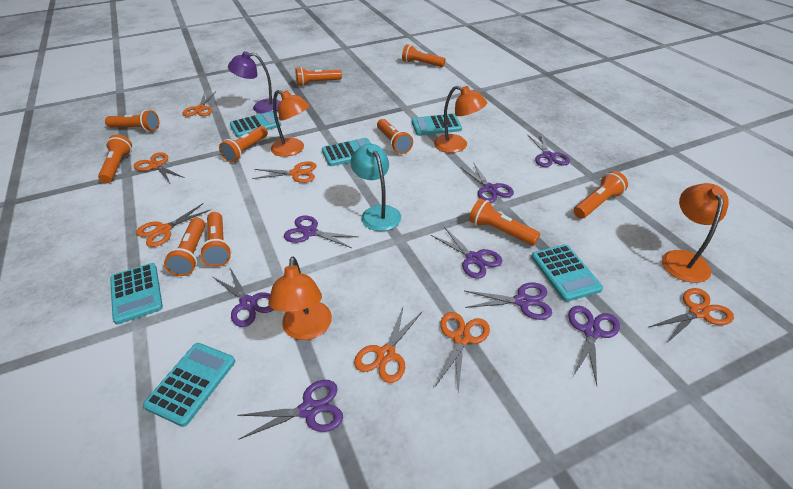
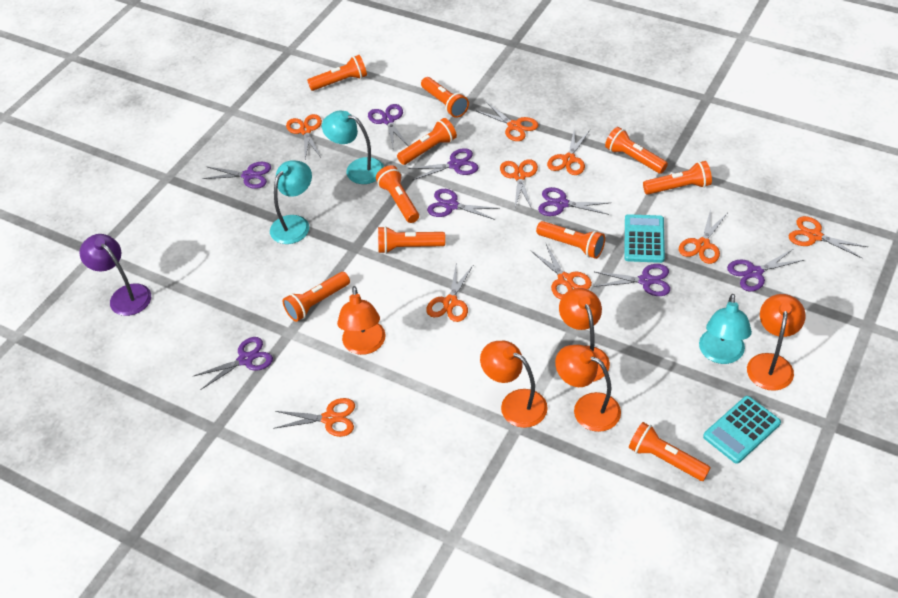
orange lamp: 4 -> 5
orange scissors: 7 -> 9
turquoise calculator: 6 -> 2
turquoise lamp: 1 -> 3

